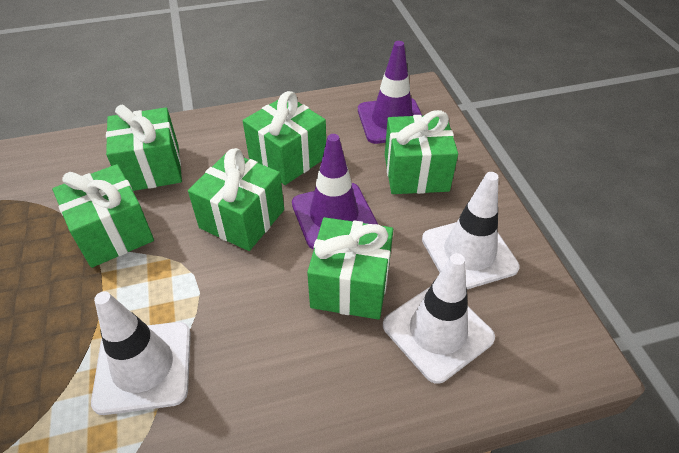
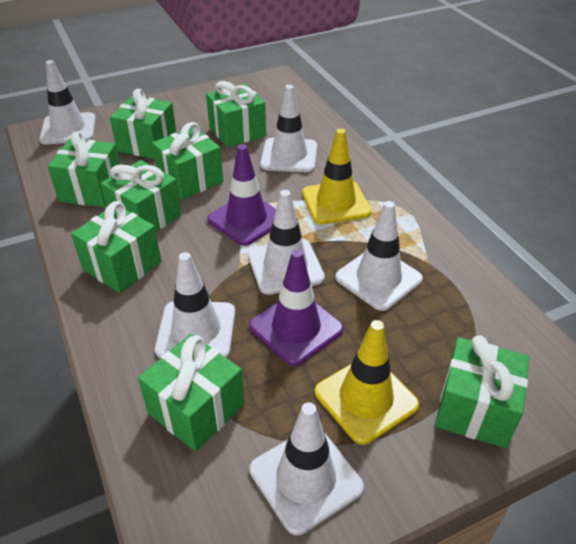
green gift: 6 -> 8
white traffic cone: 3 -> 6
yellow traffic cone: 0 -> 2

